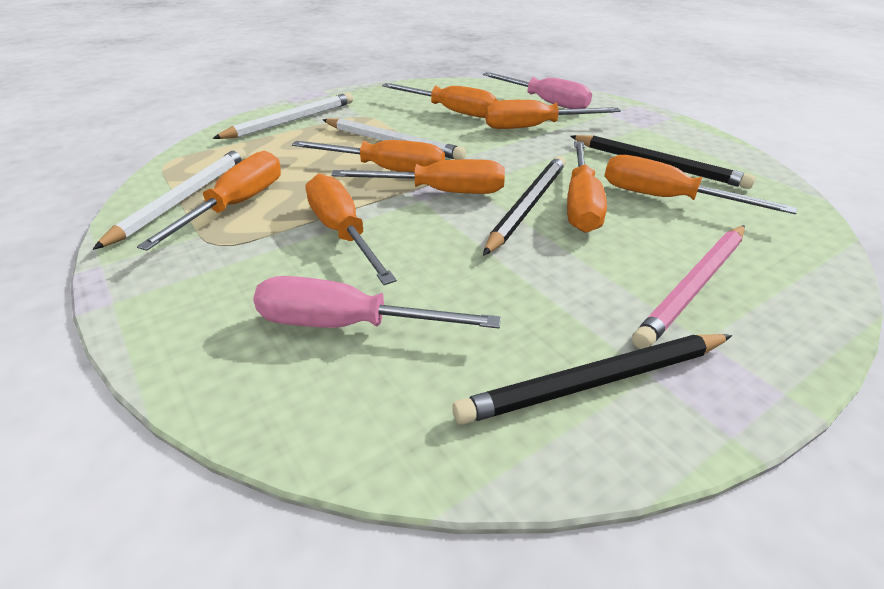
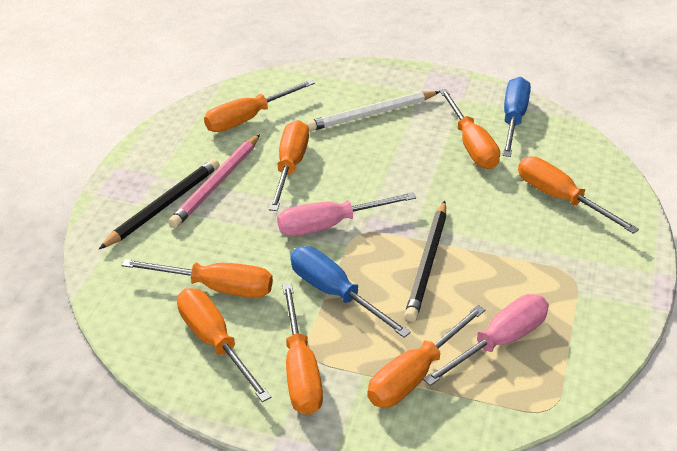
black pencil: 3 -> 2
blue screwdriver: 0 -> 2
white pencil: 3 -> 1

